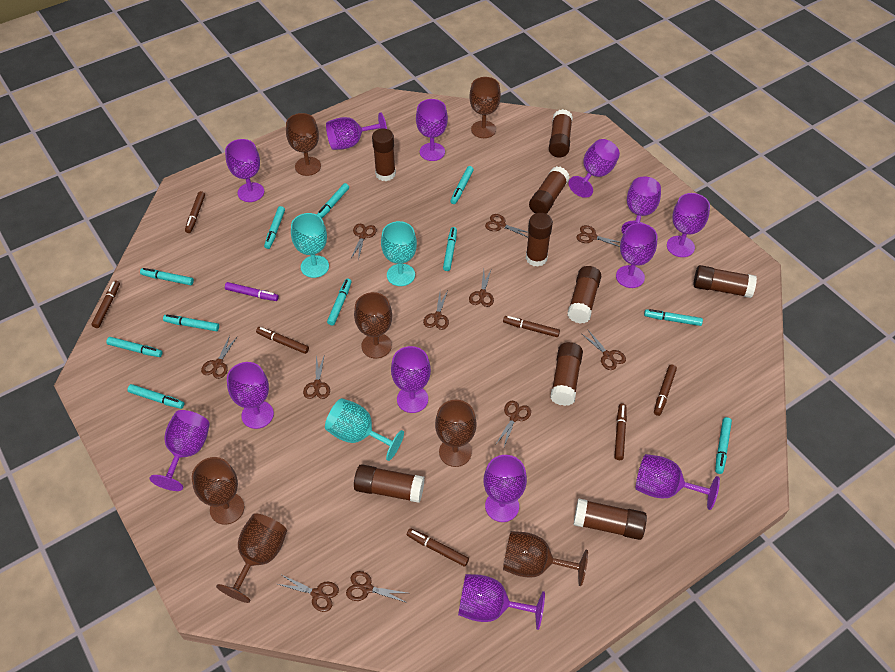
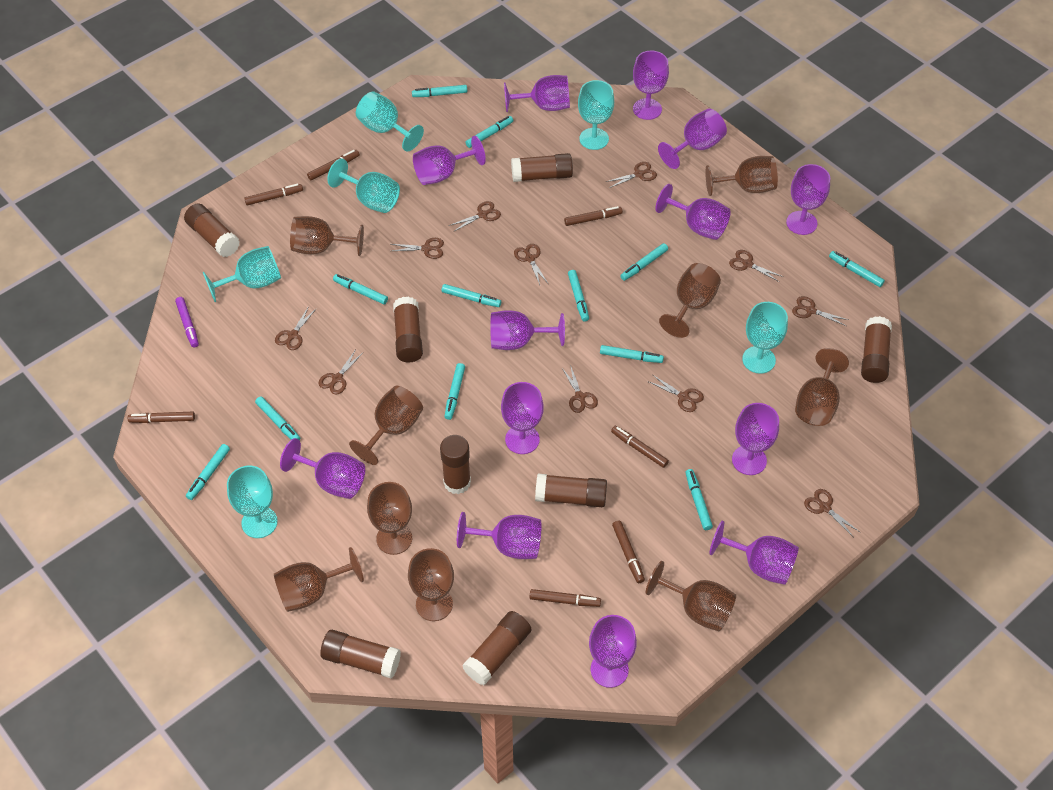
brown glue stick: 9 -> 8
brown goblet: 7 -> 9
turquoise goblet: 3 -> 6
turquoise marker: 11 -> 12

